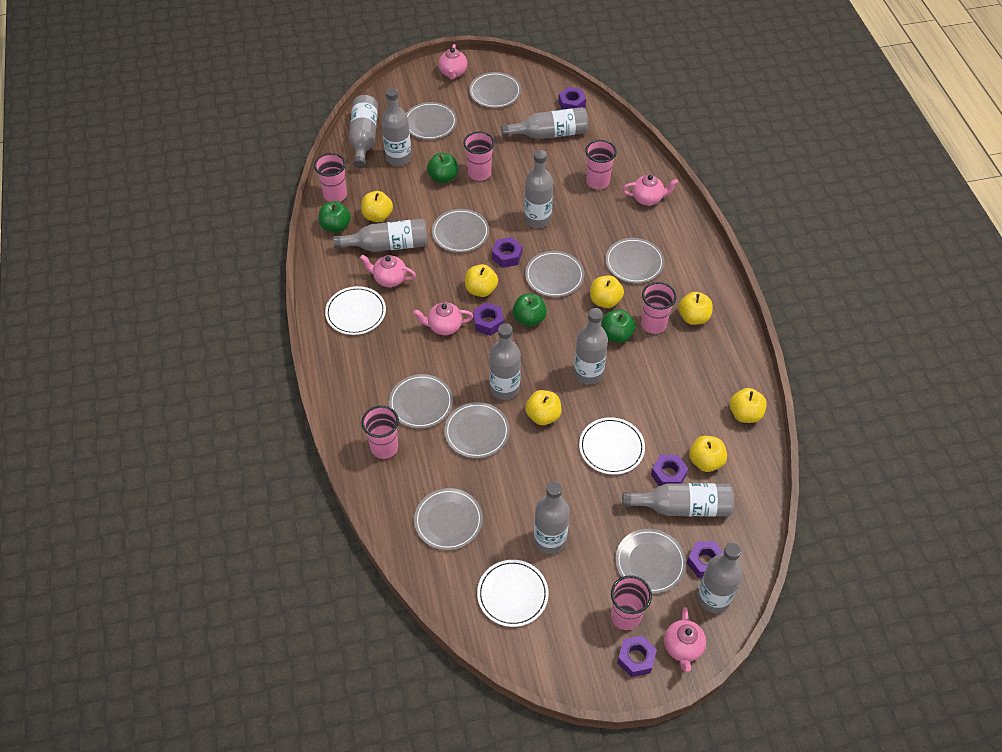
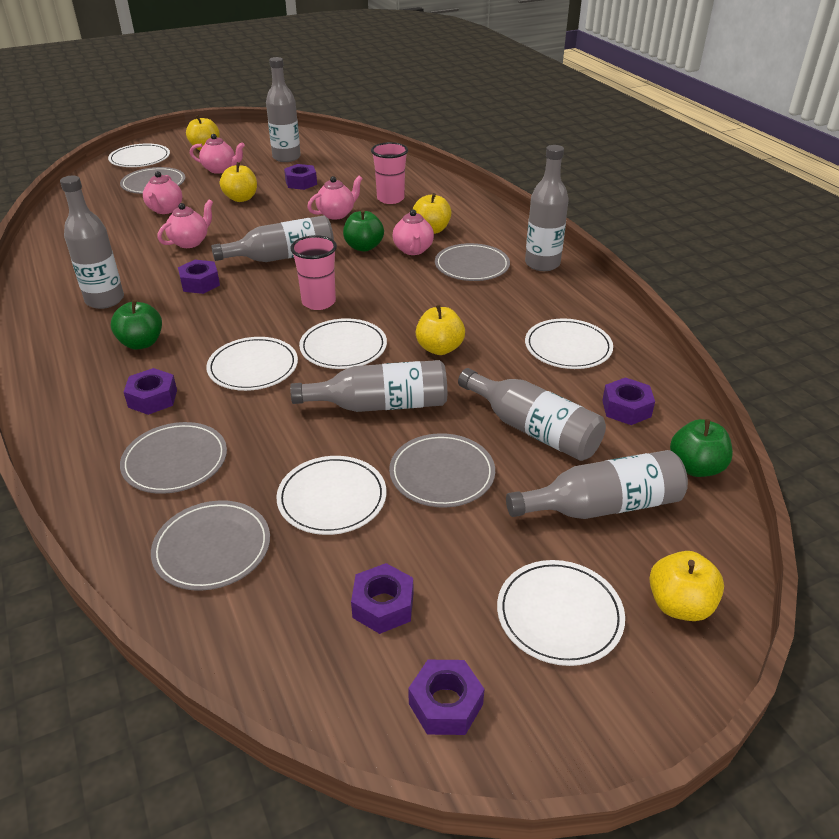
green apple: 4 -> 3
grey bottle: 10 -> 7
grey plate: 9 -> 5
pink cup: 6 -> 2
white plate: 3 -> 6
yellow apple: 7 -> 5

